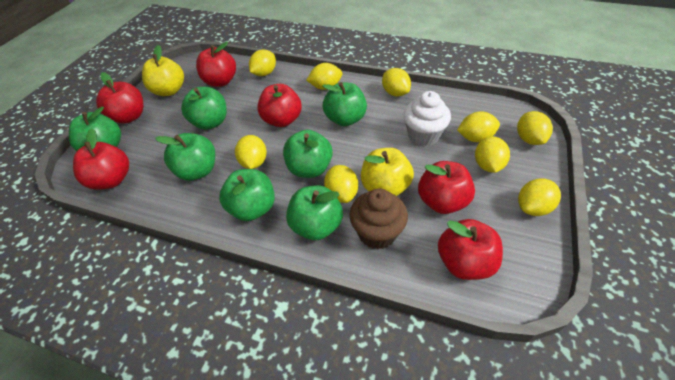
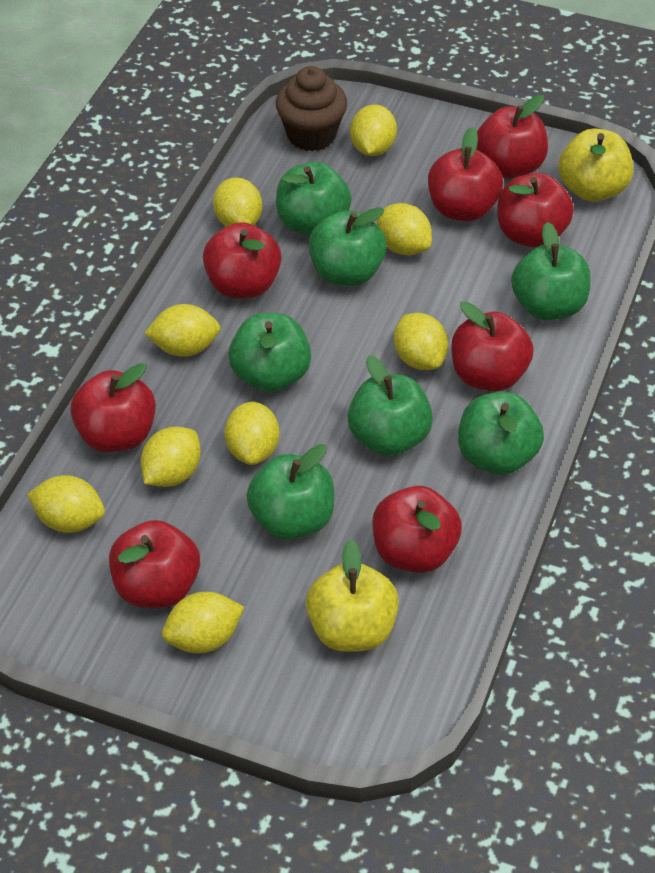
red apple: 6 -> 8
white cupcake: 1 -> 0

